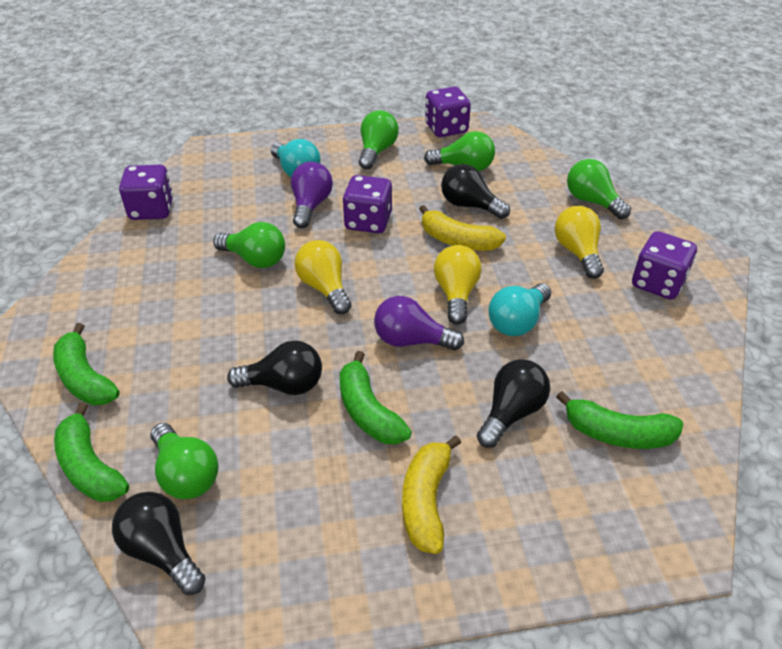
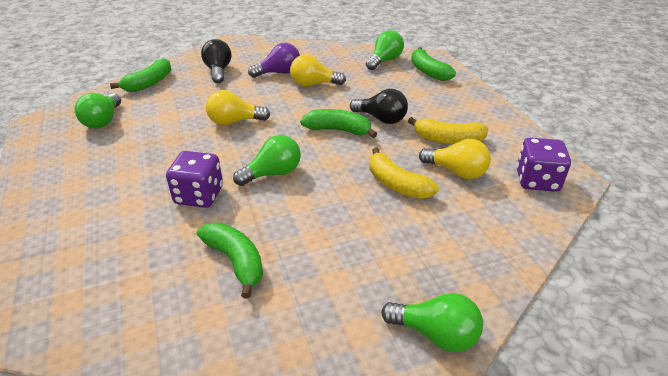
black light bulb: 4 -> 2
green light bulb: 5 -> 4
purple dice: 4 -> 2
purple light bulb: 2 -> 1
turquoise light bulb: 2 -> 0

